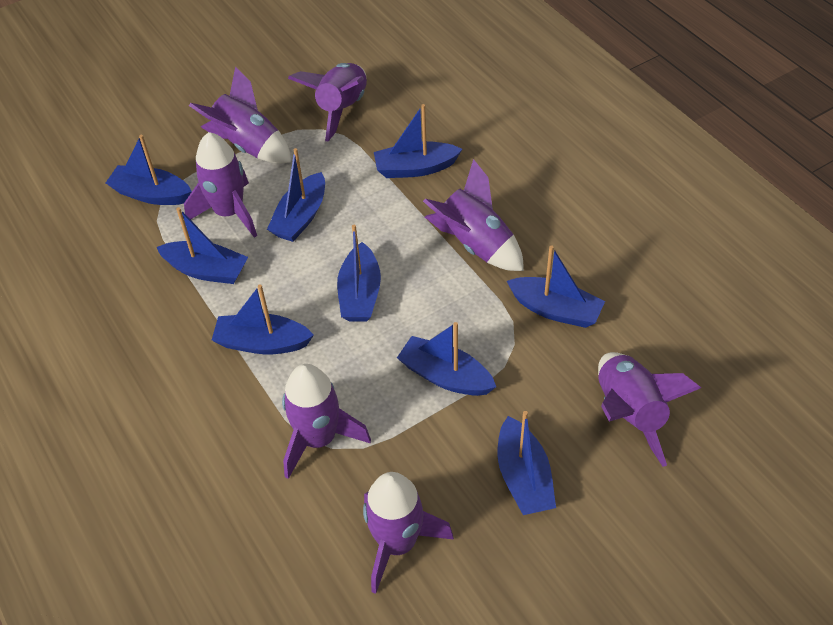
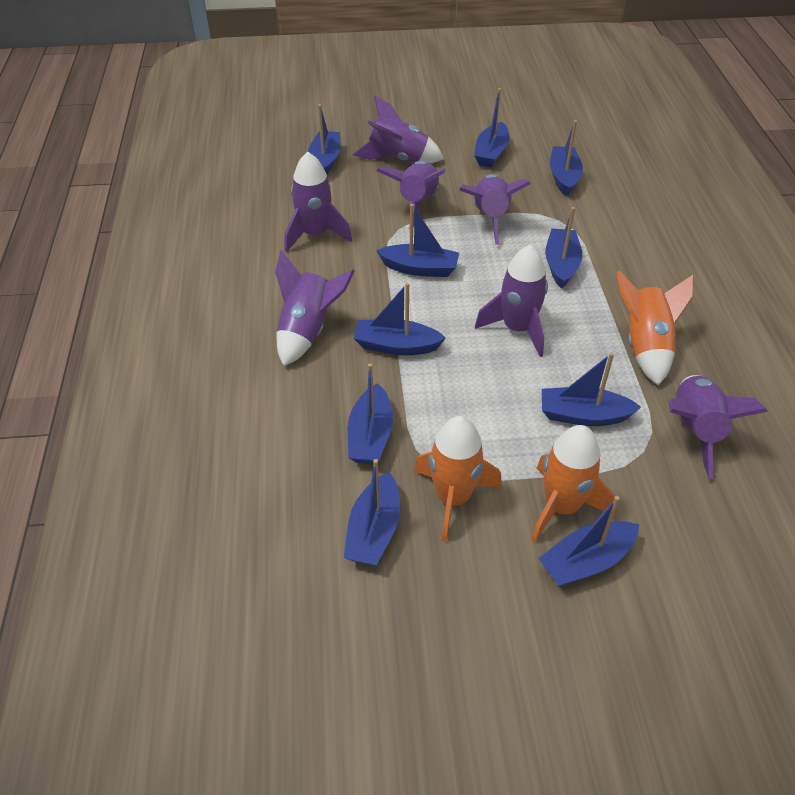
blue boat: 9 -> 10
orange rocket: 0 -> 3

